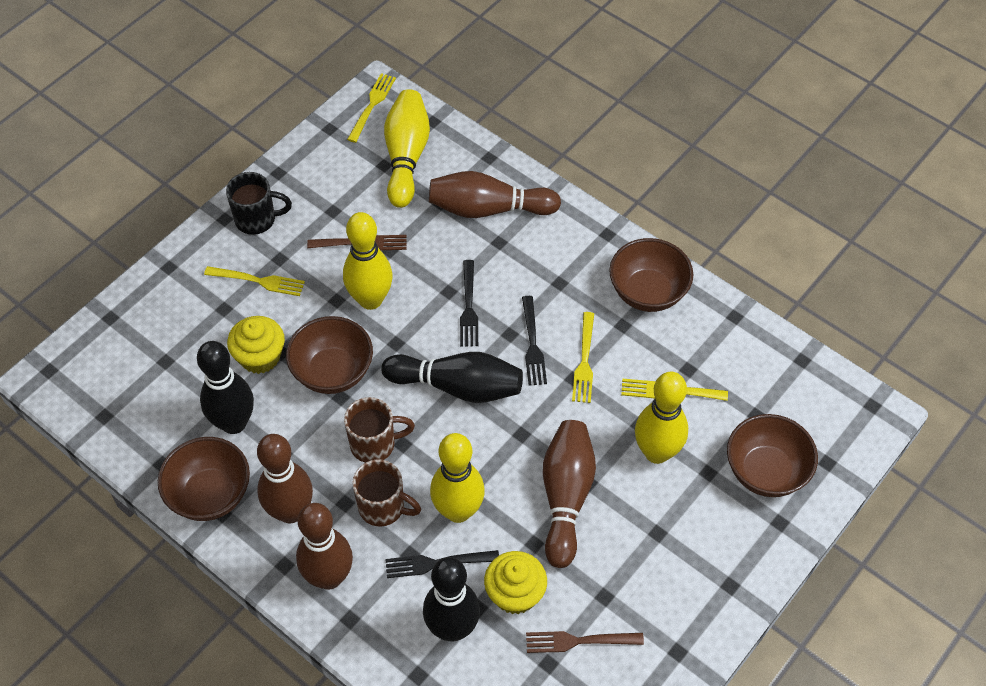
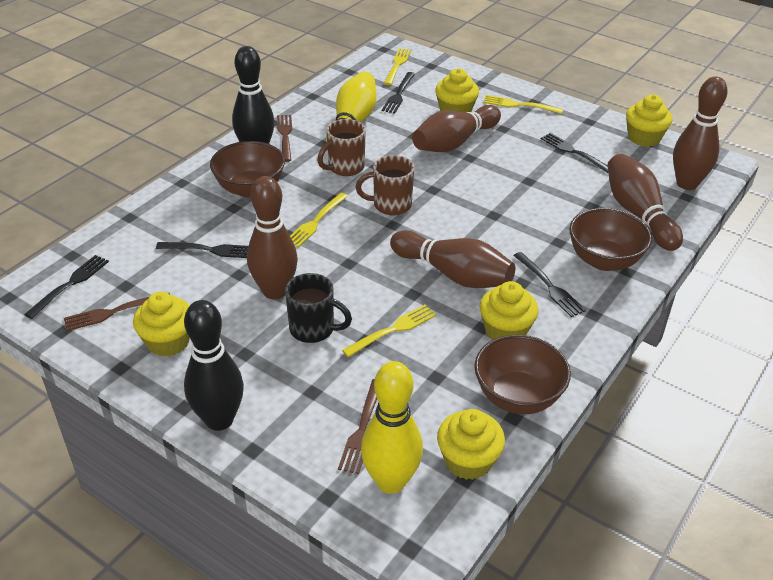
black bowling pin: 3 -> 2
black fork: 3 -> 5
brown bowl: 4 -> 3
brown bowling pin: 4 -> 5
brown fork: 2 -> 3
yellow bowling pin: 4 -> 2
yellow cupcake: 2 -> 5

